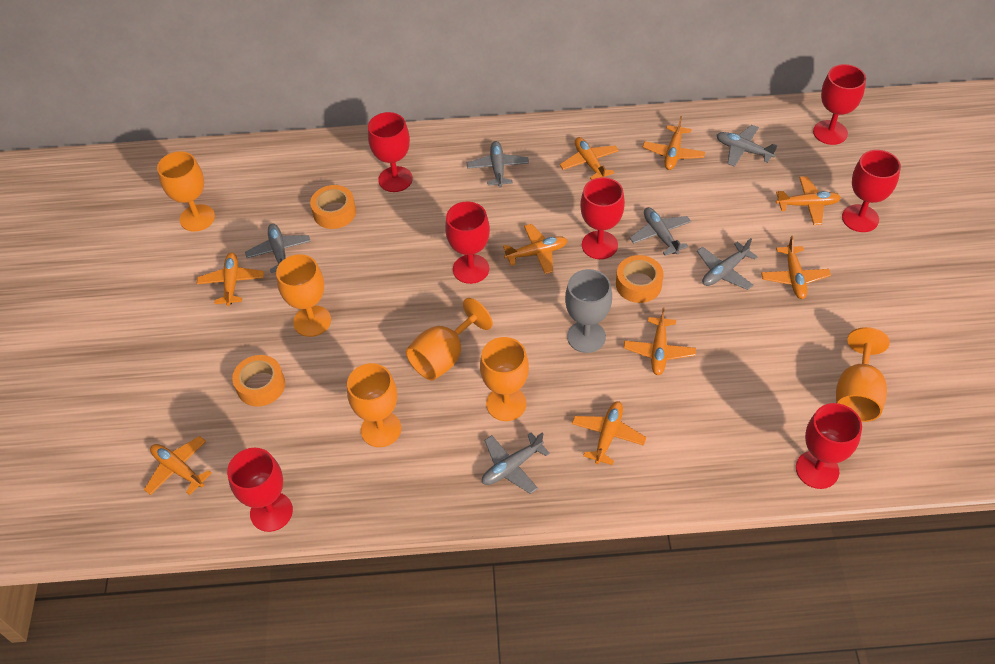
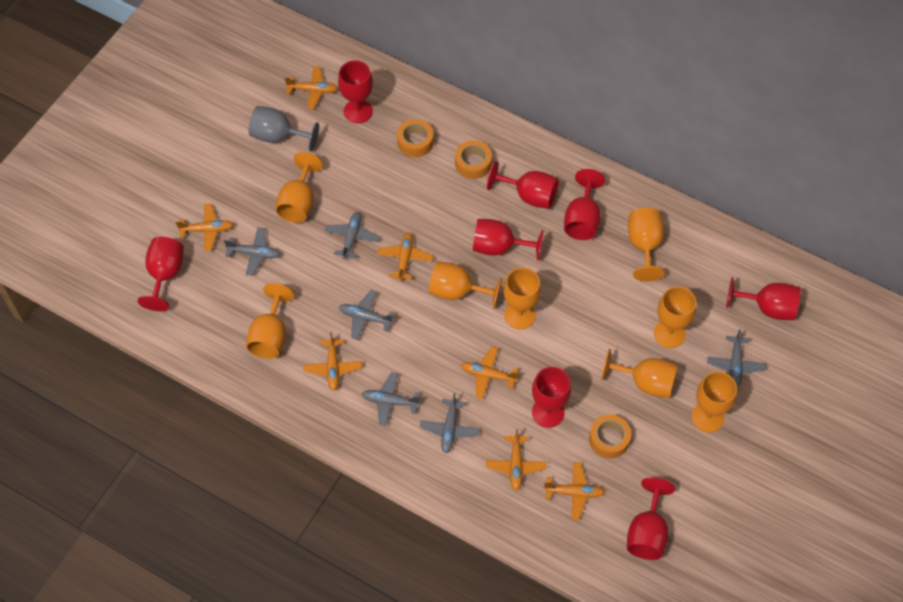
orange goblet: 6 -> 8
orange plane: 9 -> 7
red goblet: 7 -> 8

